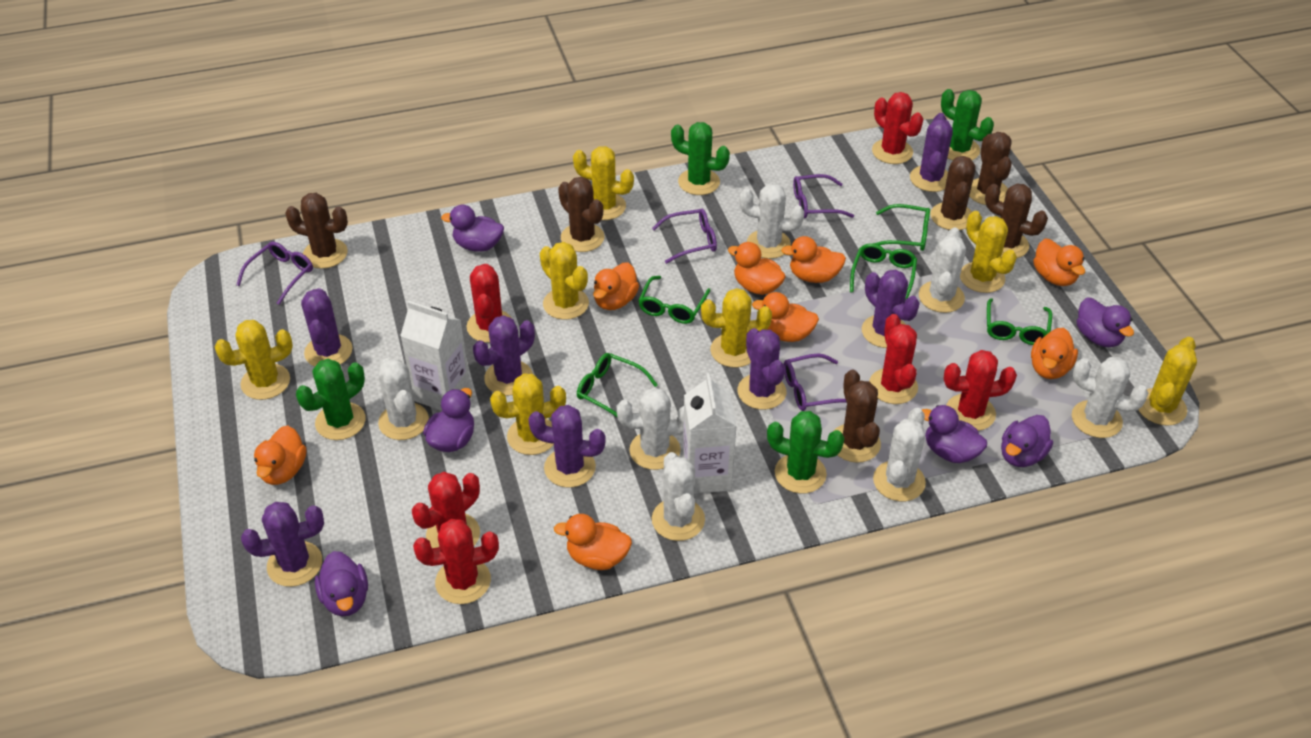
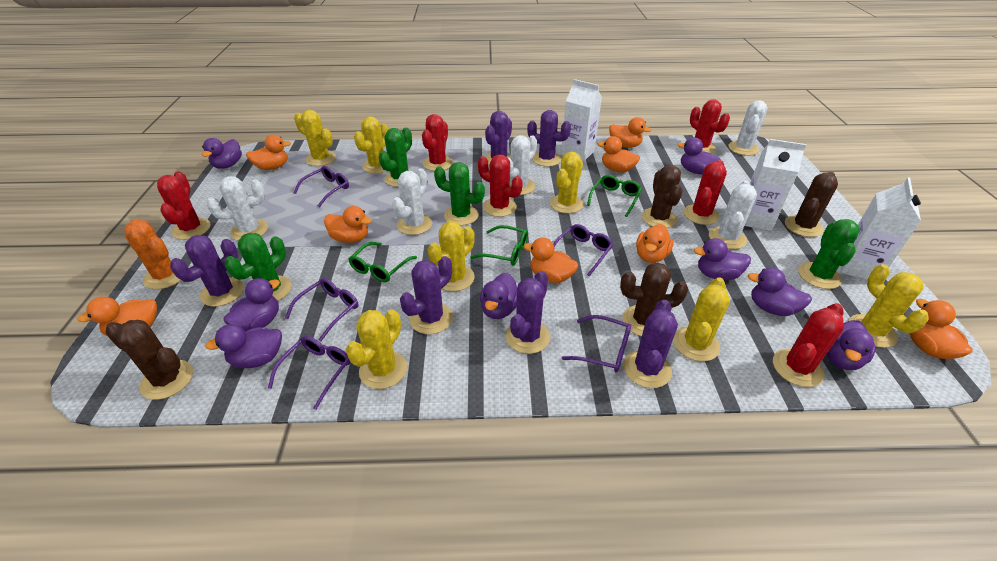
brown cactus: 6 -> 4
green glasses: 5 -> 3
orange cactus: 0 -> 1
purple cactus: 7 -> 6
purple duck: 6 -> 8
purple glasses: 4 -> 5
white cactus: 7 -> 5
white carton: 2 -> 3

